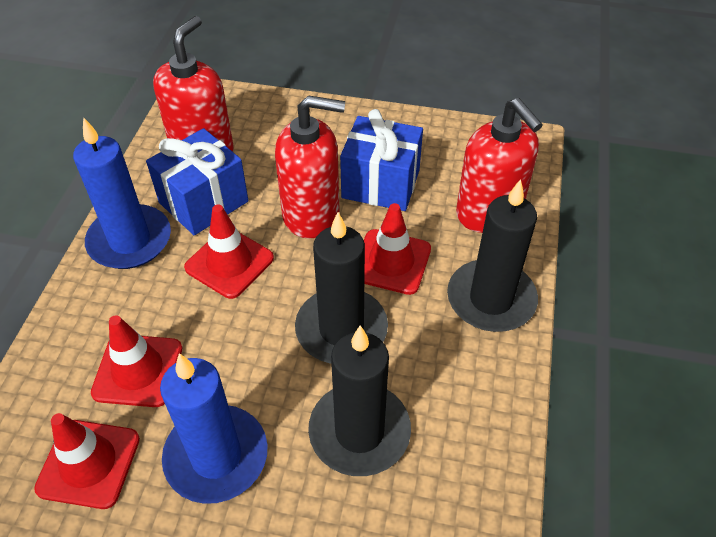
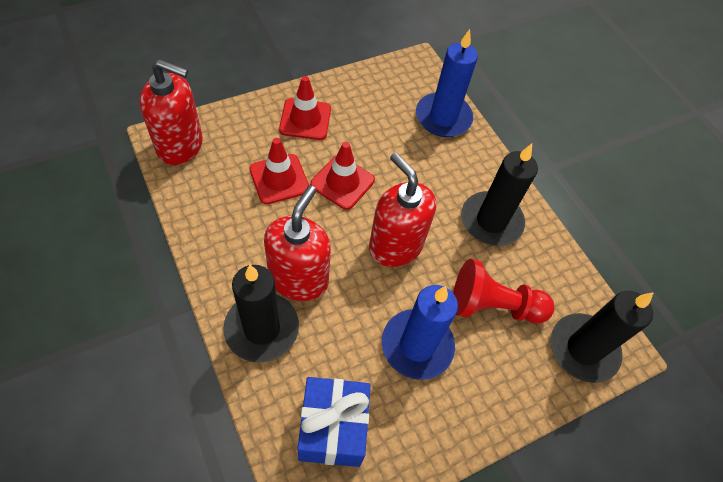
blue gift: 2 -> 1
red pawn: 0 -> 1
red traffic cone: 4 -> 3

